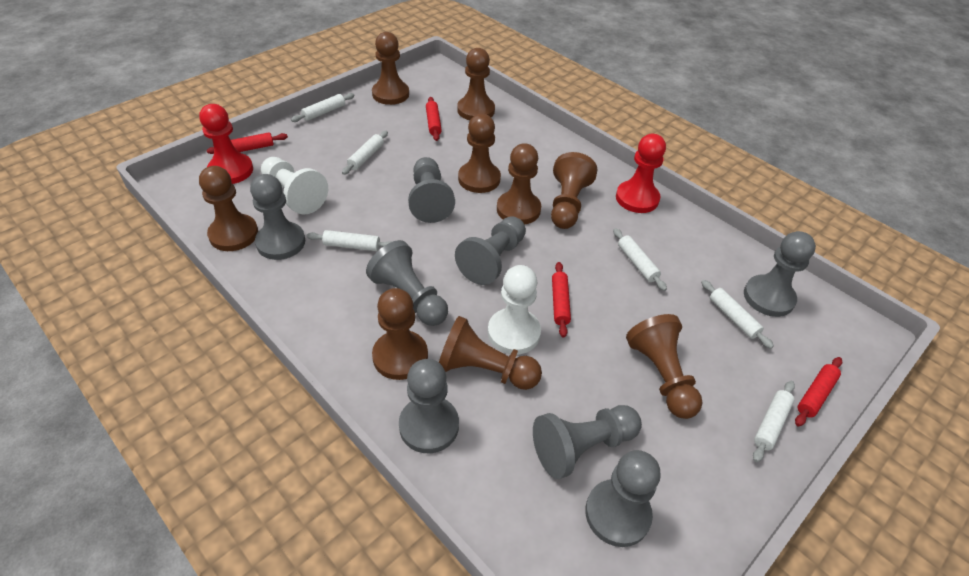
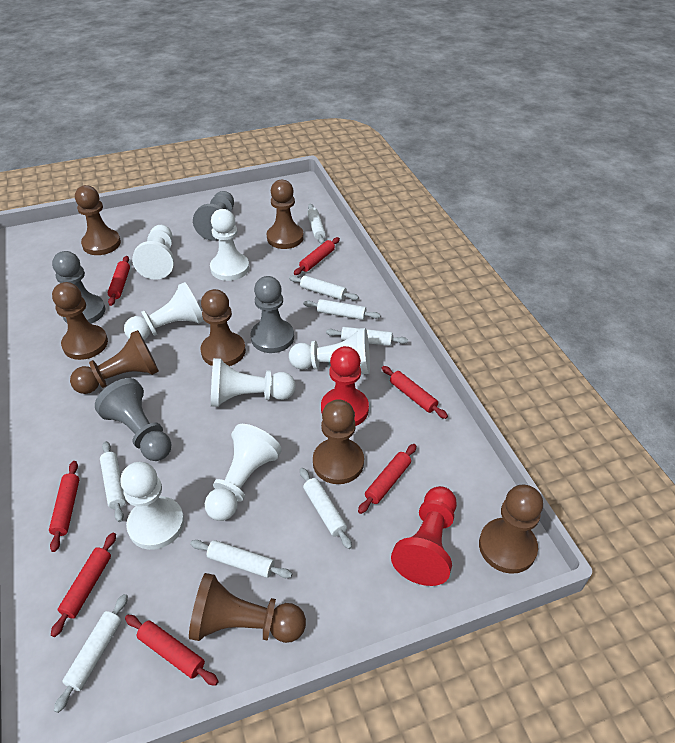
brown pawn: 9 -> 8
grey pawn: 8 -> 4
red rolling pin: 4 -> 7
white pawn: 2 -> 7
white rolling pin: 6 -> 8

